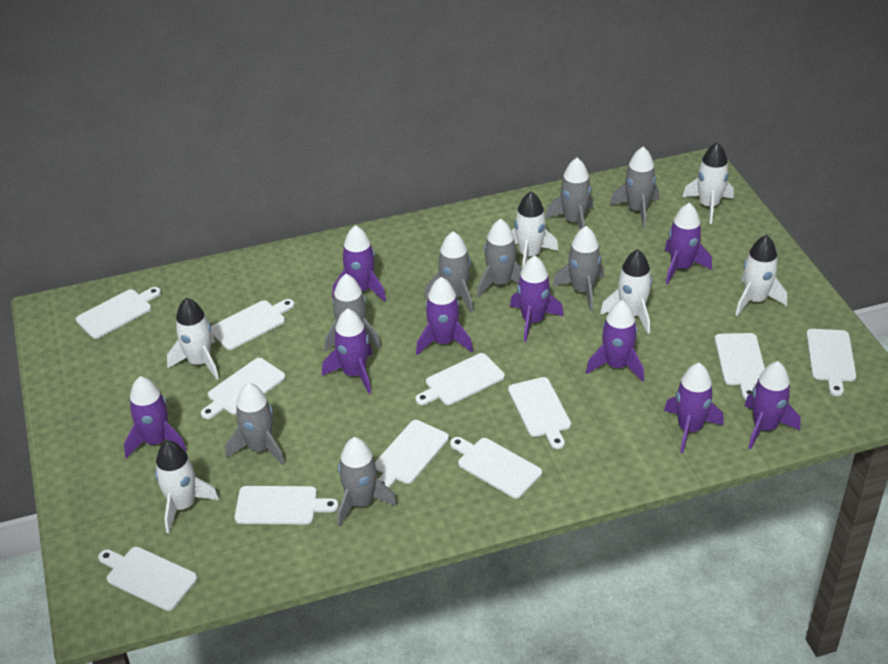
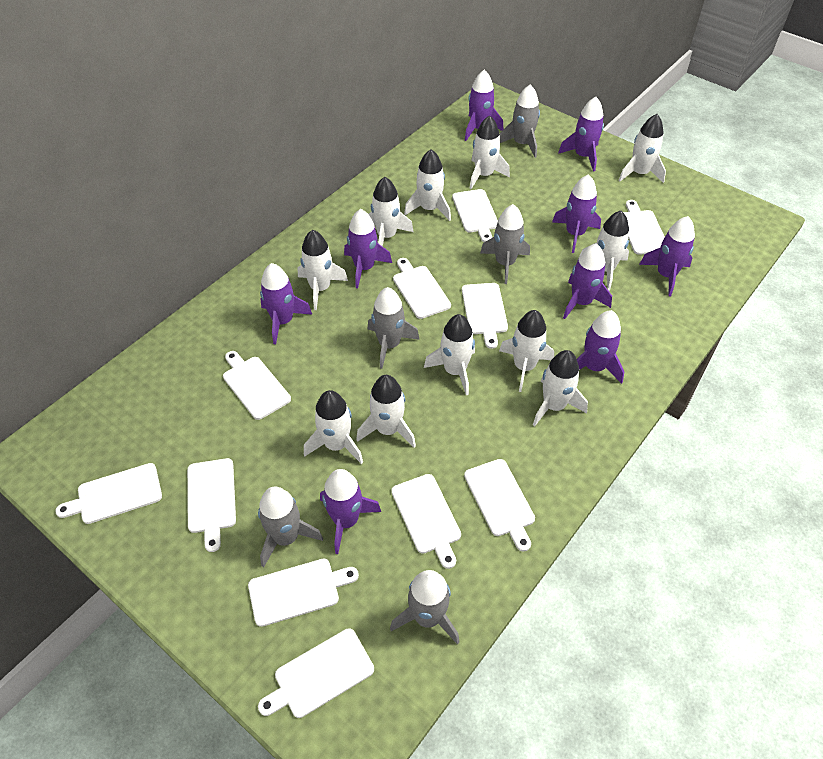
grey rocket: 8 -> 5
white rocket: 6 -> 11

